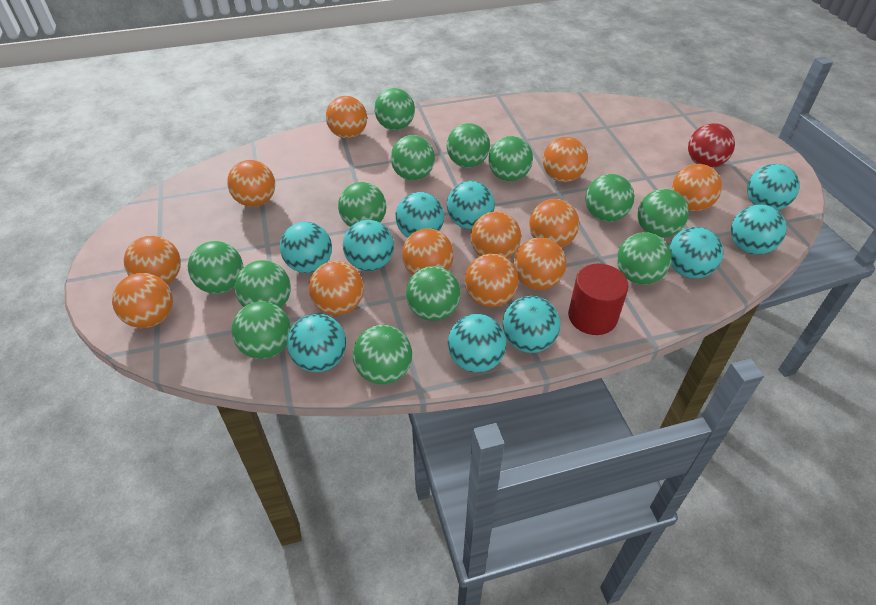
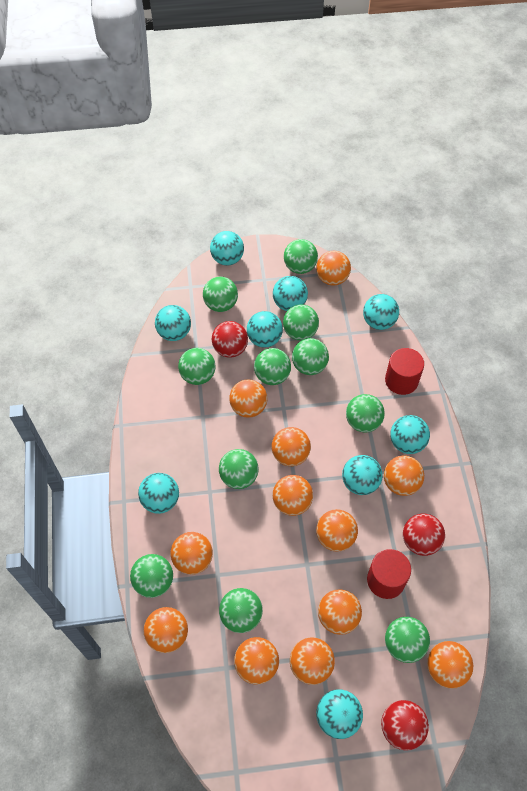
green ball: 13 -> 11
red ball: 1 -> 3
red cylinder: 1 -> 2
turquoise ball: 10 -> 9

